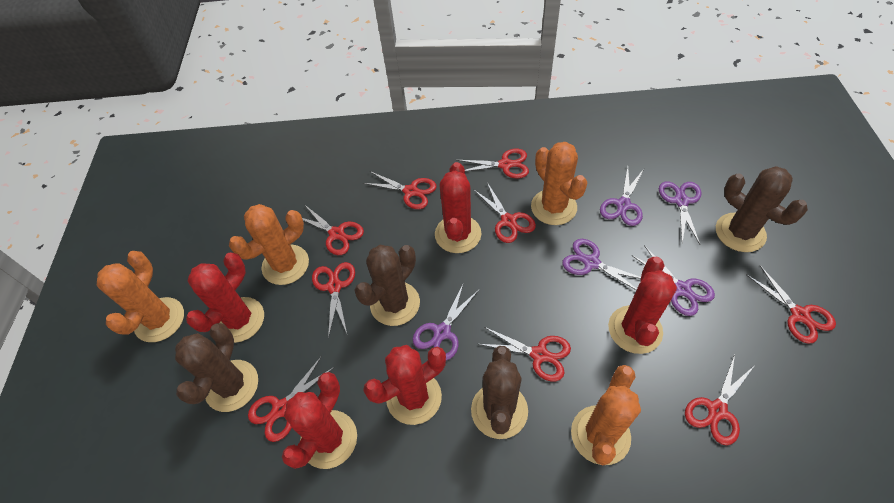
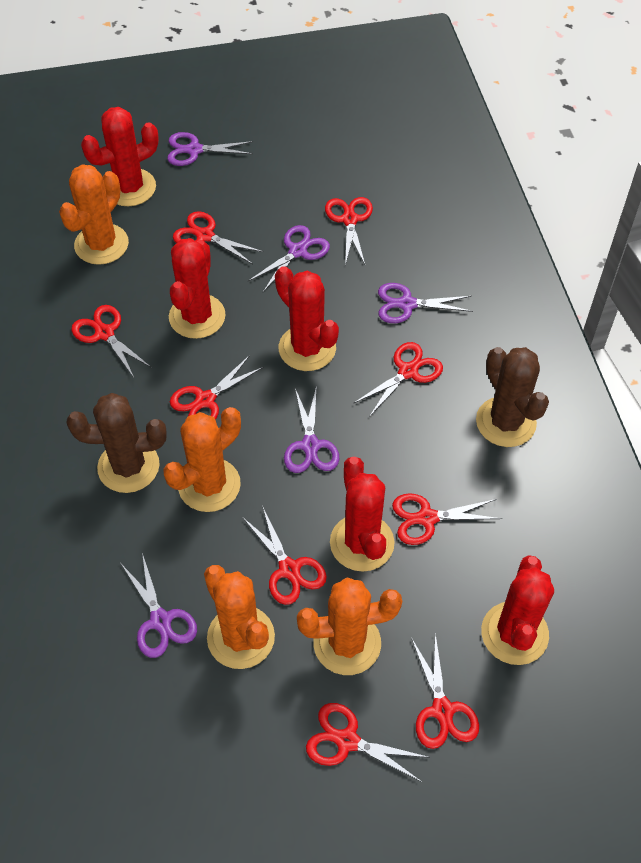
brown cactus: 4 -> 2

